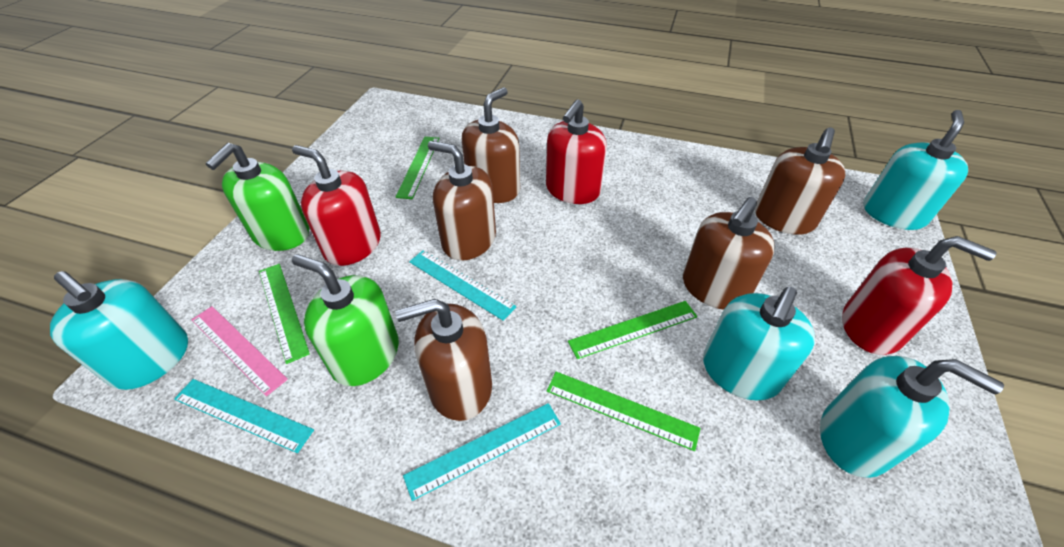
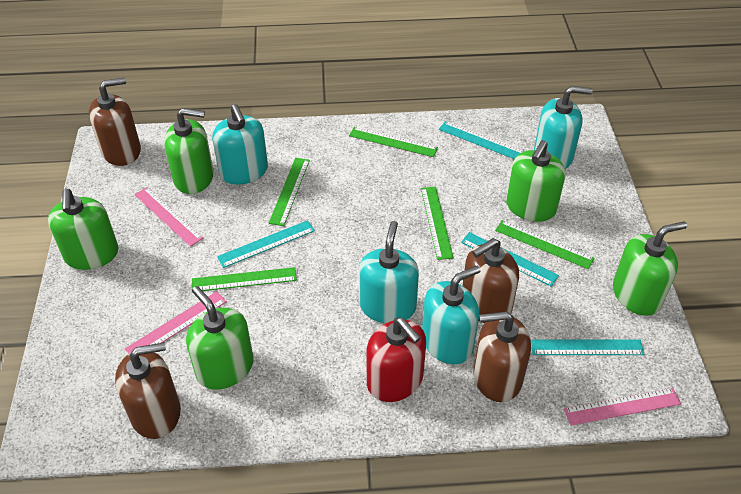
brown soap dispenser: 5 -> 4
green ruler: 4 -> 5
green soap dispenser: 2 -> 5
pink ruler: 1 -> 3
red soap dispenser: 3 -> 1
turquoise ruler: 3 -> 4

